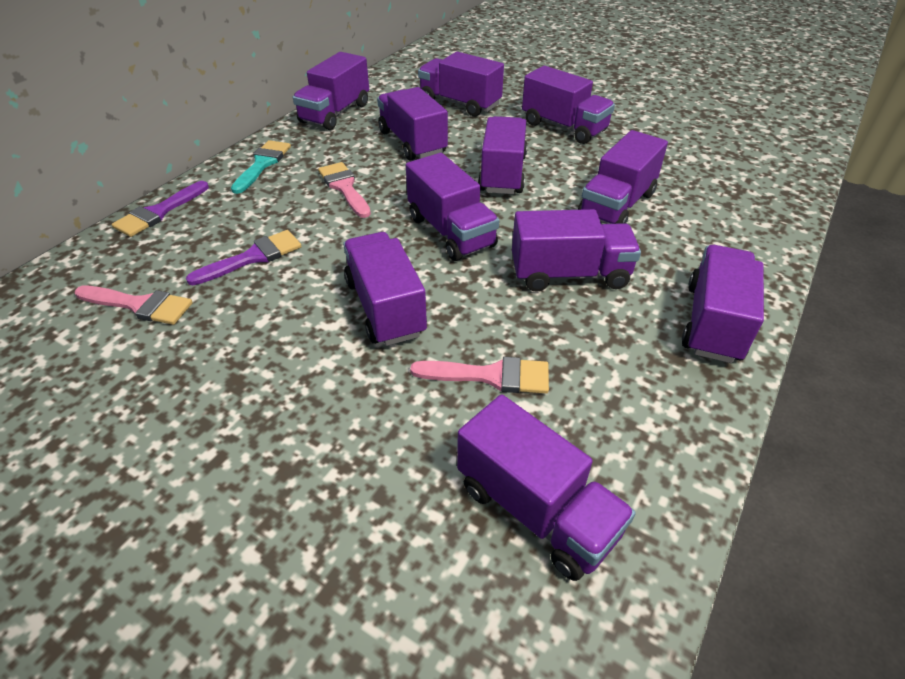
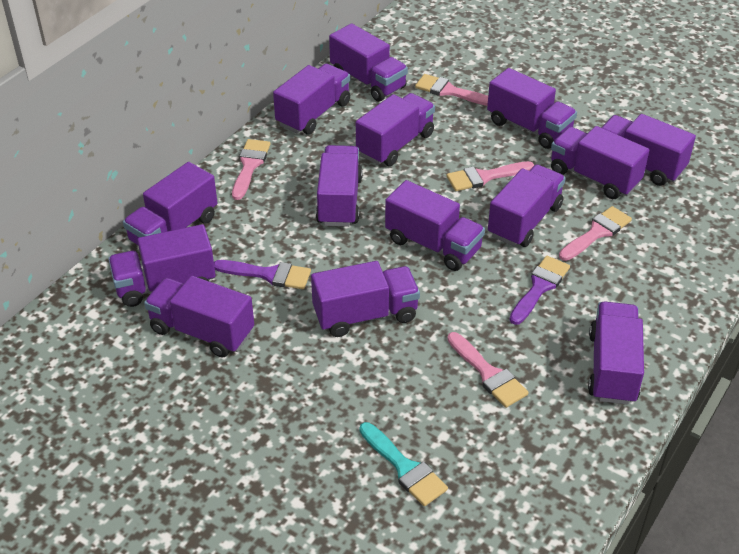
pink brush: 3 -> 5
purple truck: 11 -> 14

